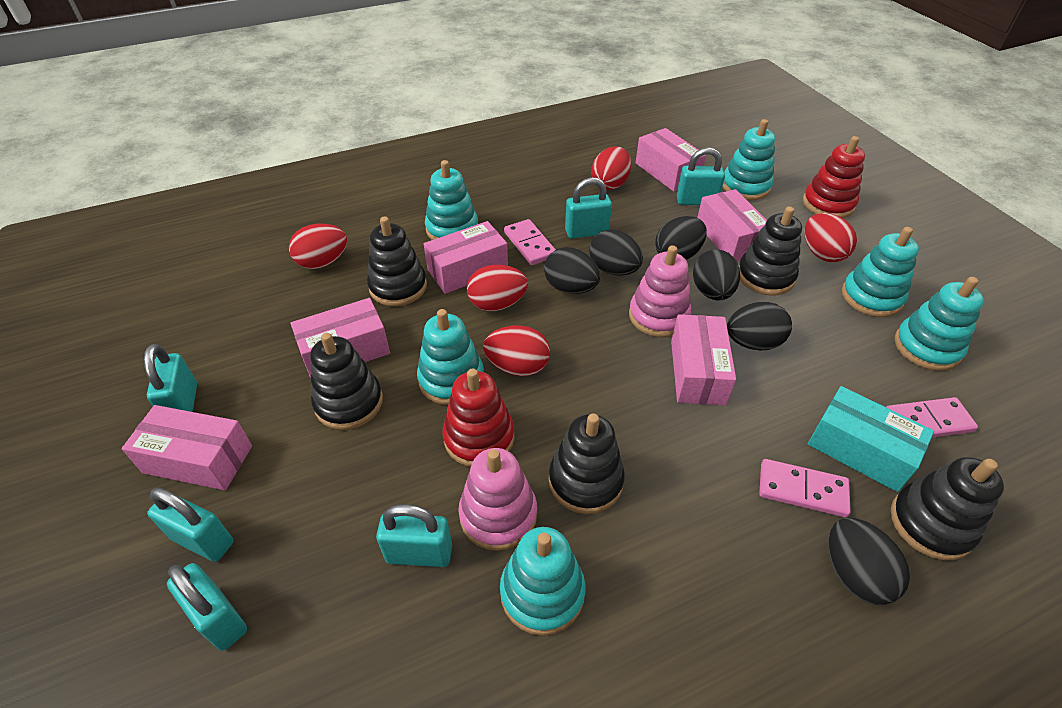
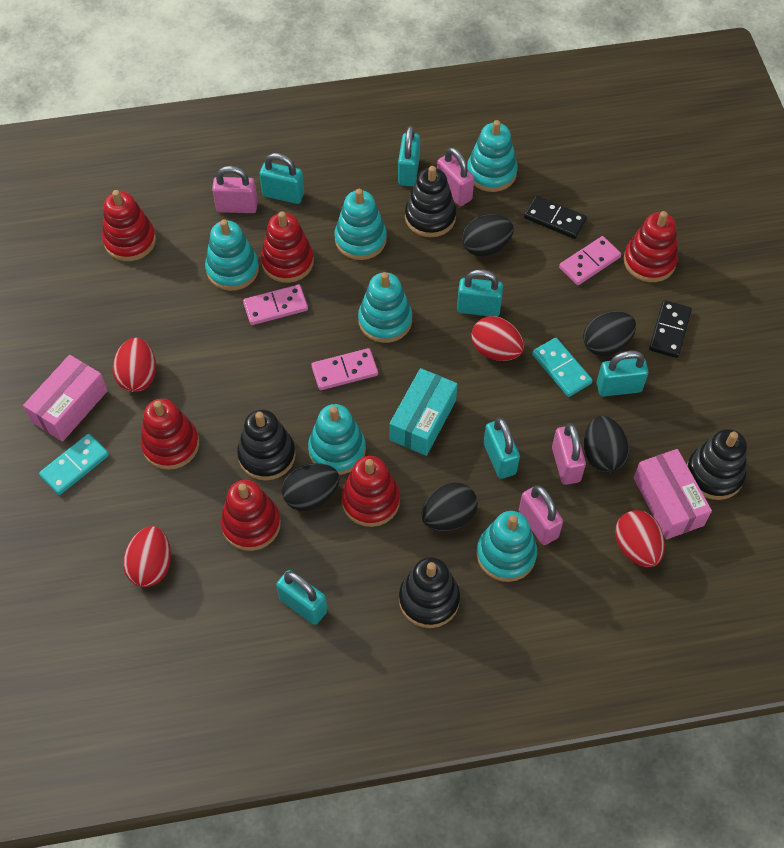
black domino: 0 -> 2
black egg: 6 -> 5
black stacking toy: 5 -> 4
pink box: 6 -> 2
pink padlock: 0 -> 4
pink stacking toy: 2 -> 0
red egg: 5 -> 4
red stacking toy: 2 -> 6
turquoise domino: 0 -> 2

